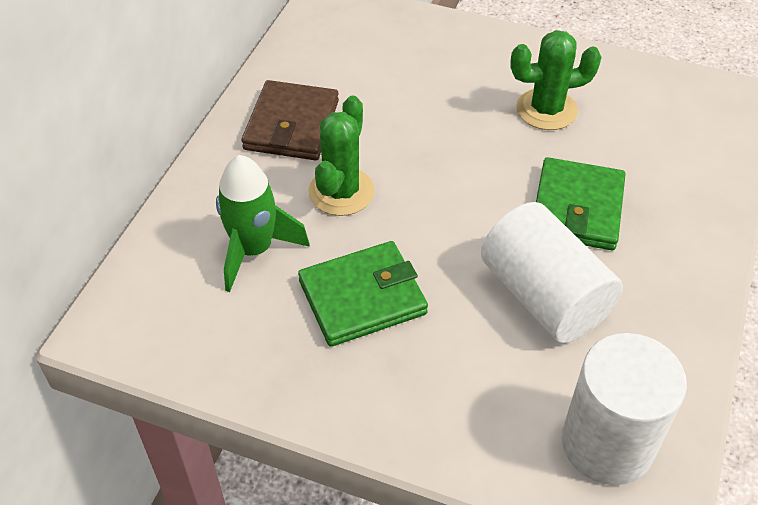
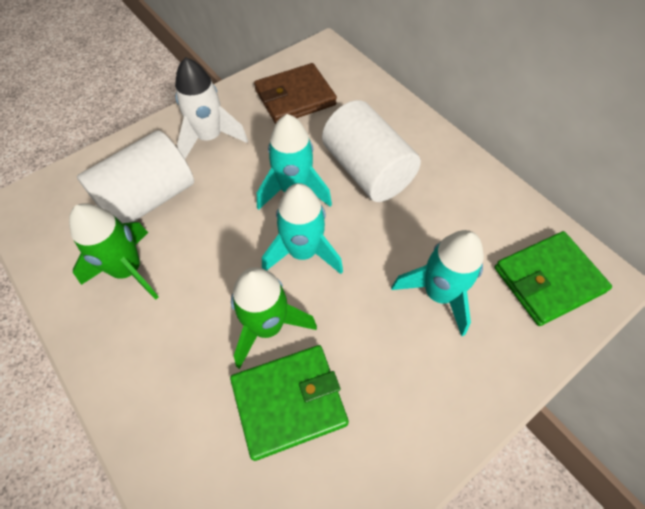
green cactus: 2 -> 0
green rocket: 1 -> 2
turquoise rocket: 0 -> 3
white rocket: 0 -> 1

